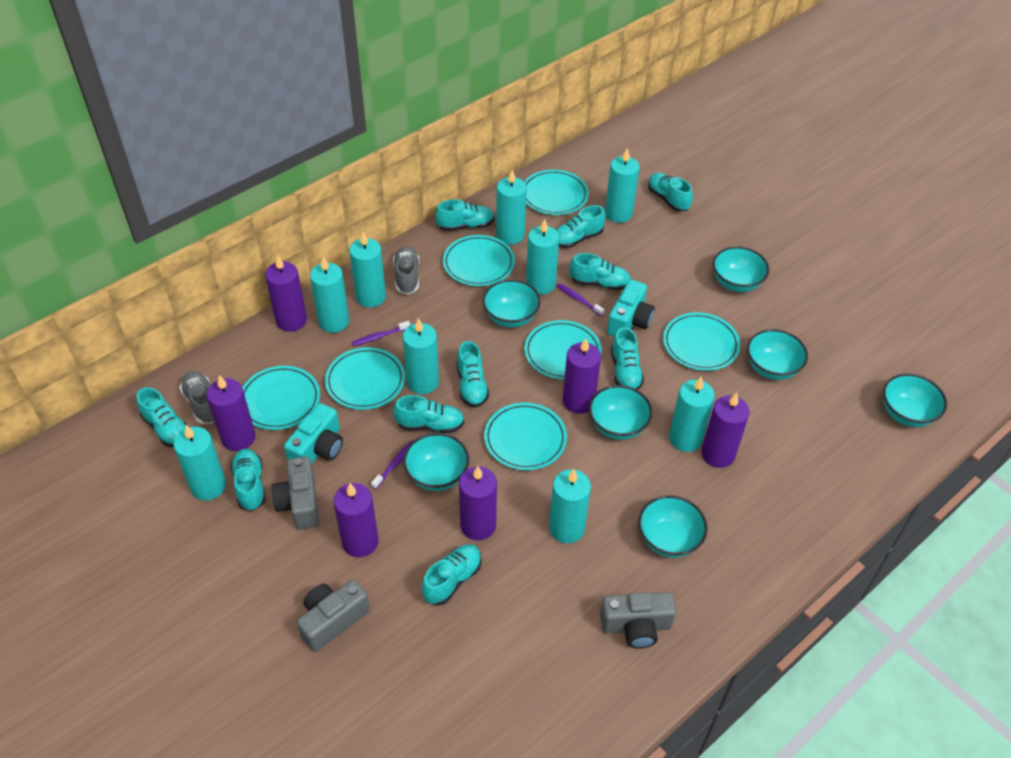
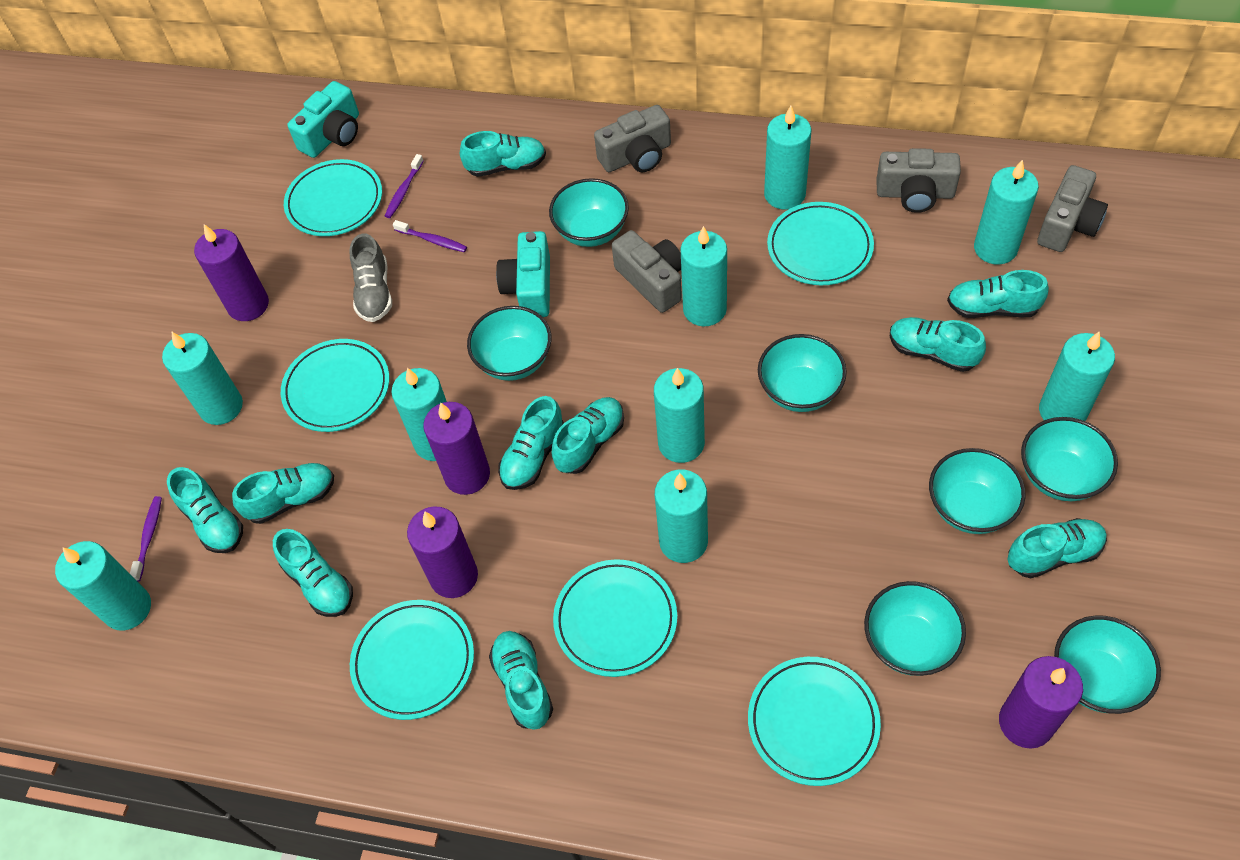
grey camera: 3 -> 4
grey shoe: 2 -> 1
purple candle: 6 -> 4
turquoise plate: 7 -> 6

